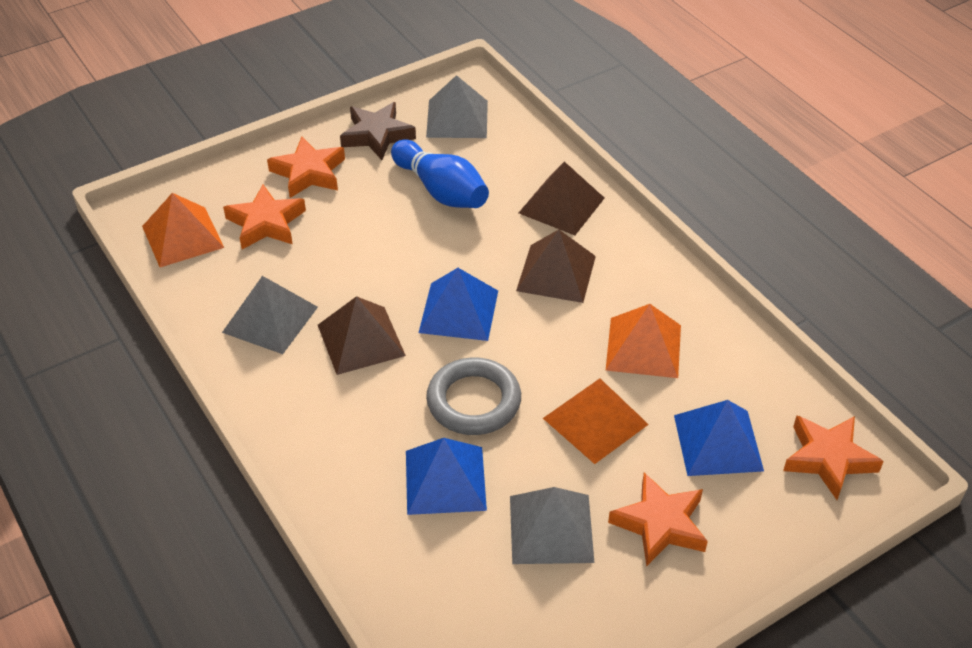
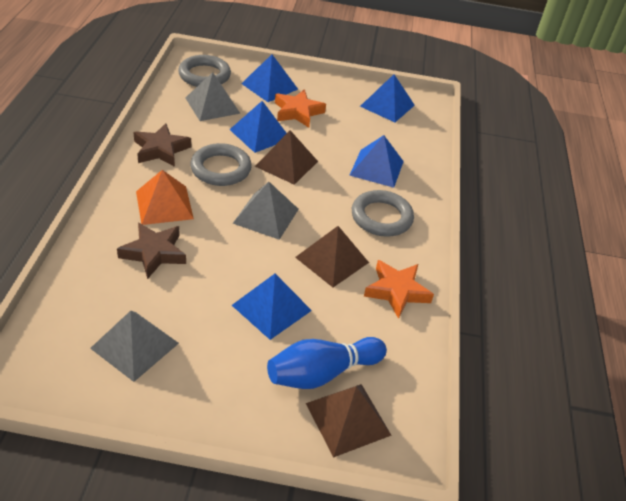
blue pyramid: 3 -> 5
brown star: 1 -> 2
grey ring: 1 -> 3
orange pyramid: 3 -> 1
orange star: 4 -> 2

